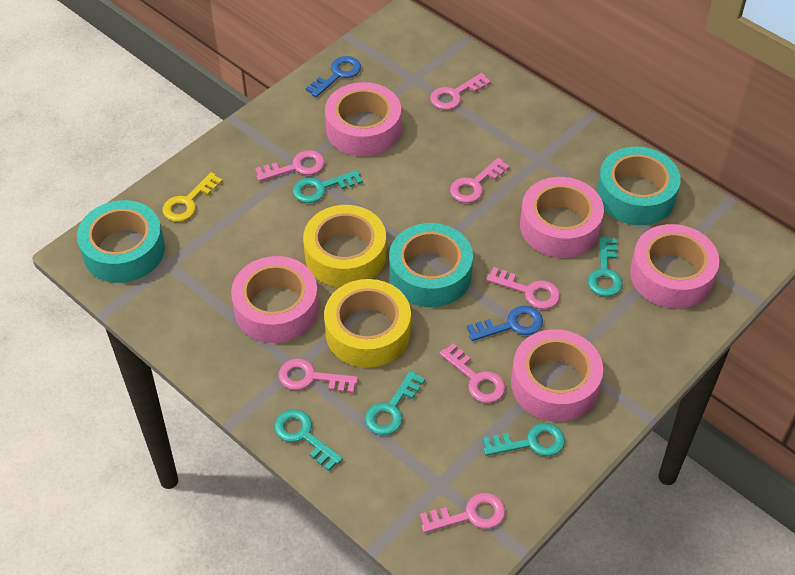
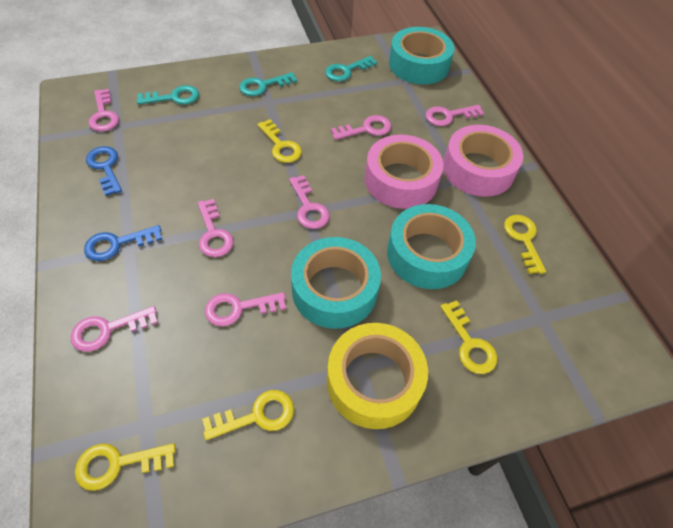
pink tape: 5 -> 2
turquoise key: 5 -> 3
yellow key: 1 -> 5
yellow tape: 2 -> 1

